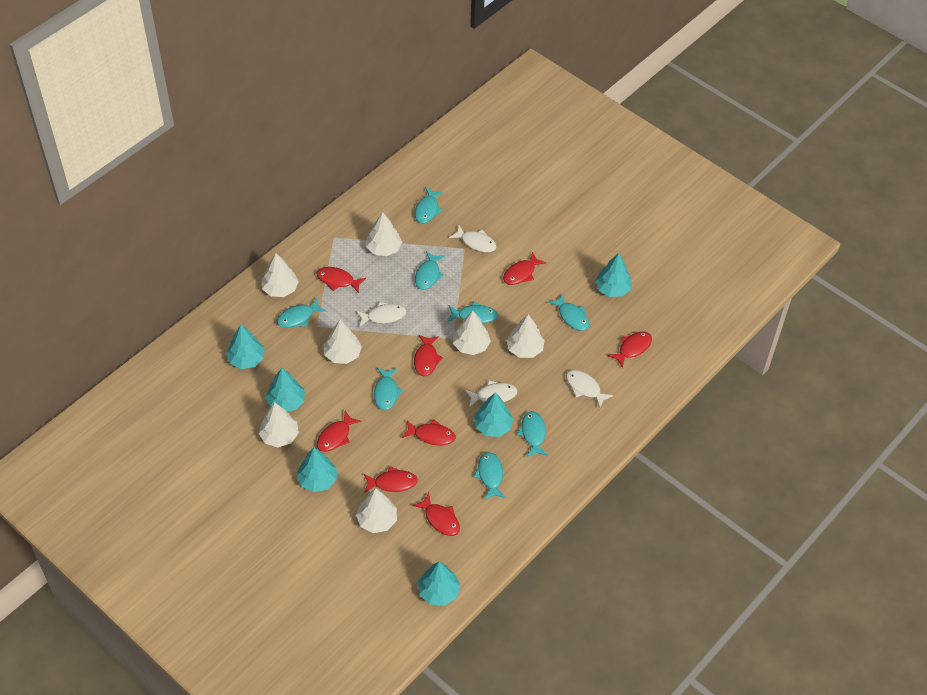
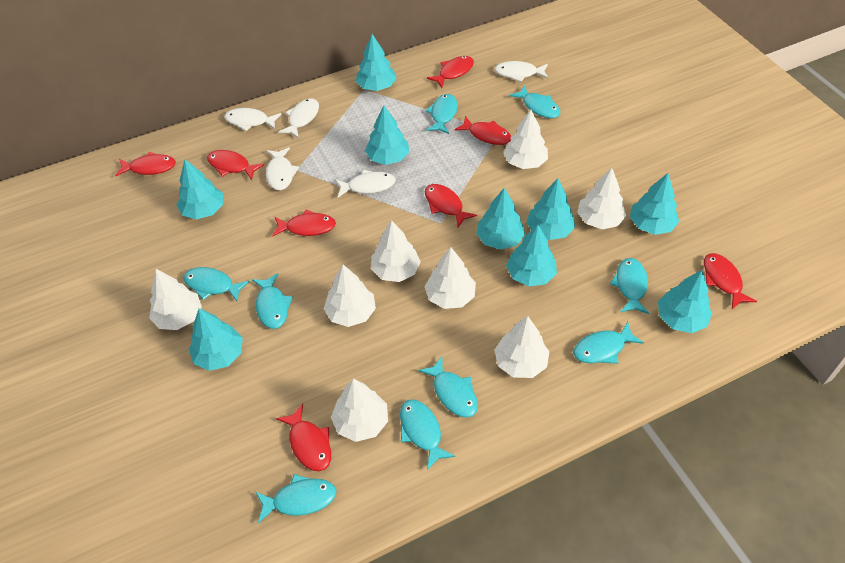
turquoise fish: 8 -> 9
turquoise tree: 6 -> 9
white fish: 4 -> 5
white tree: 7 -> 8

